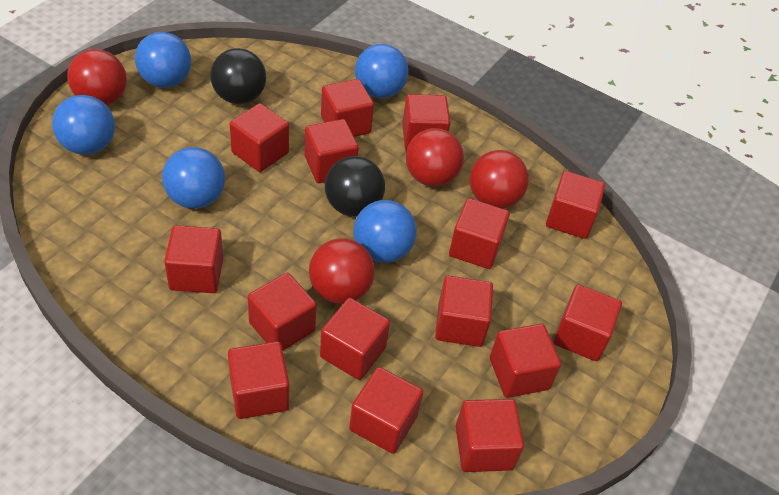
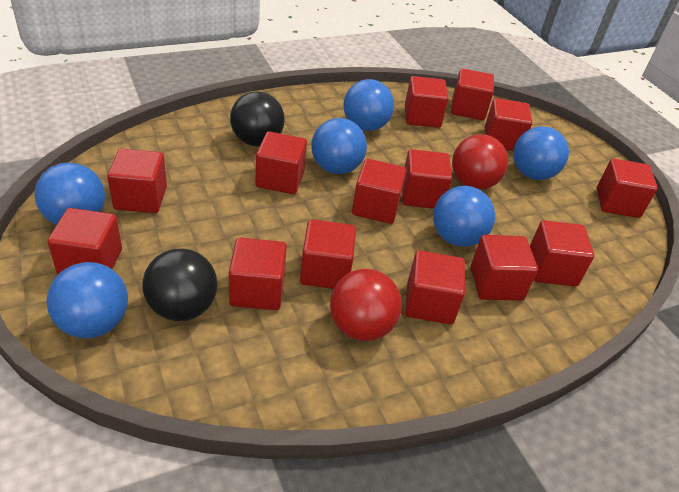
blue ball: 5 -> 6
red ball: 4 -> 2
red cube: 15 -> 14

